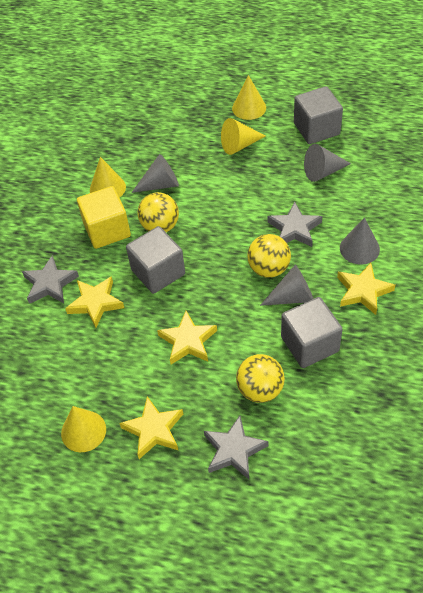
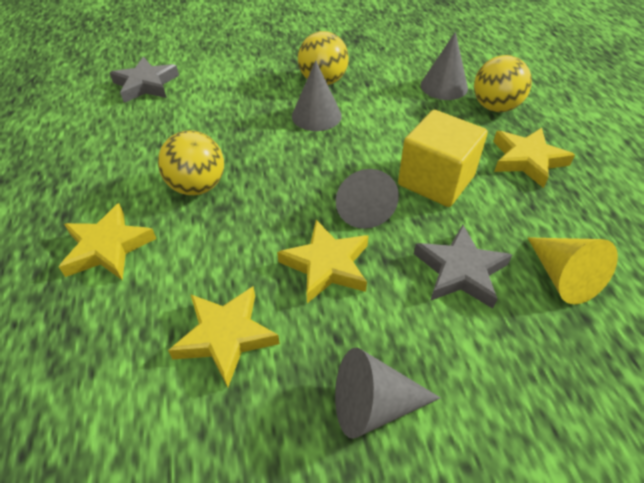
grey cube: 3 -> 0
grey star: 3 -> 2
yellow cone: 4 -> 1

